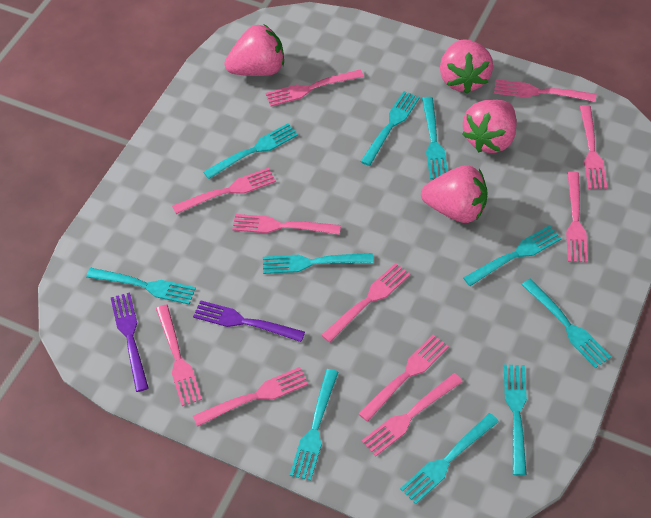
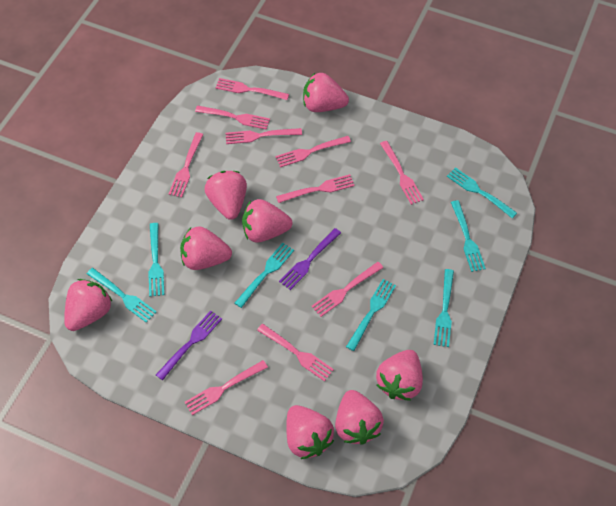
pink fork: 11 -> 10
pink strawberry: 4 -> 8
turquoise fork: 10 -> 7

